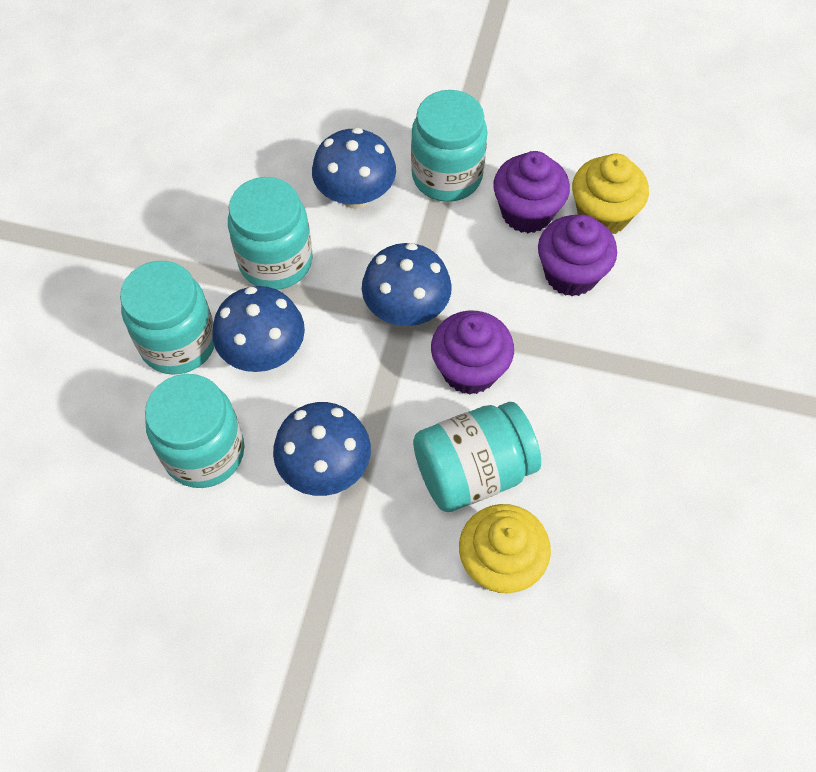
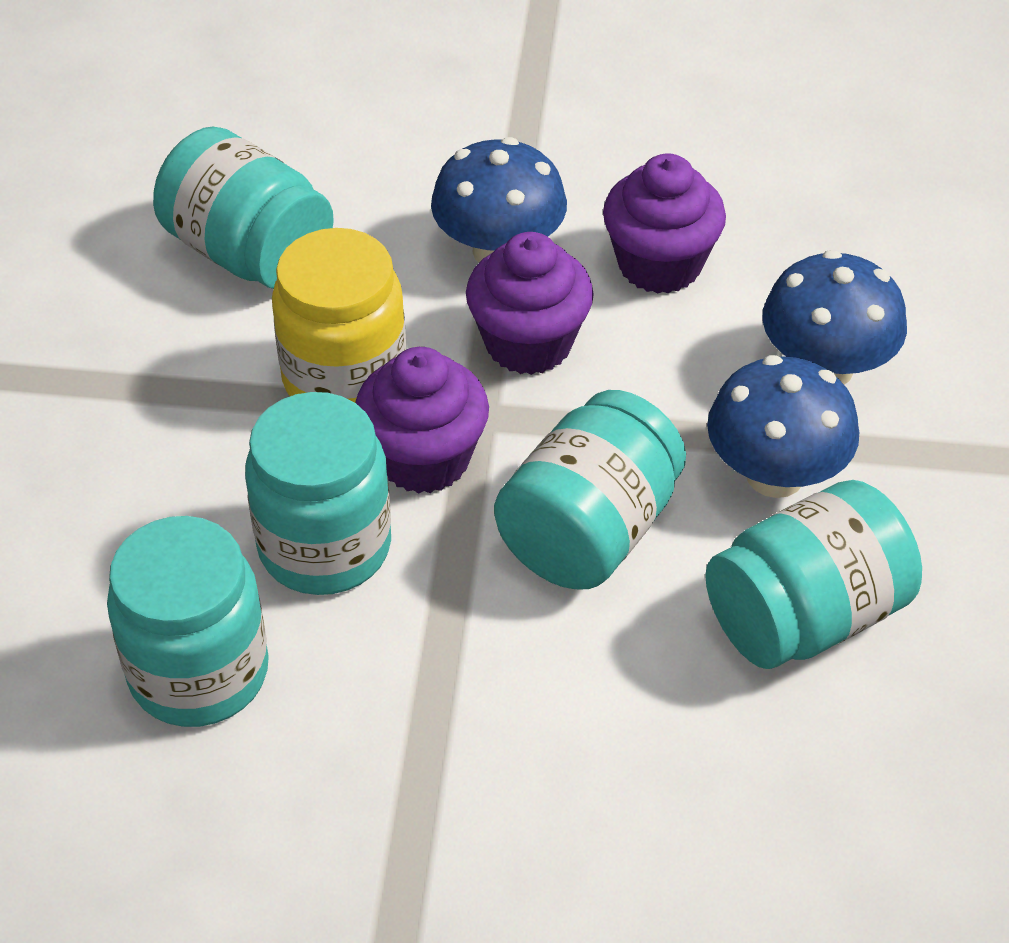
blue mushroom: 4 -> 3
yellow cupcake: 2 -> 0
yellow jar: 0 -> 1

